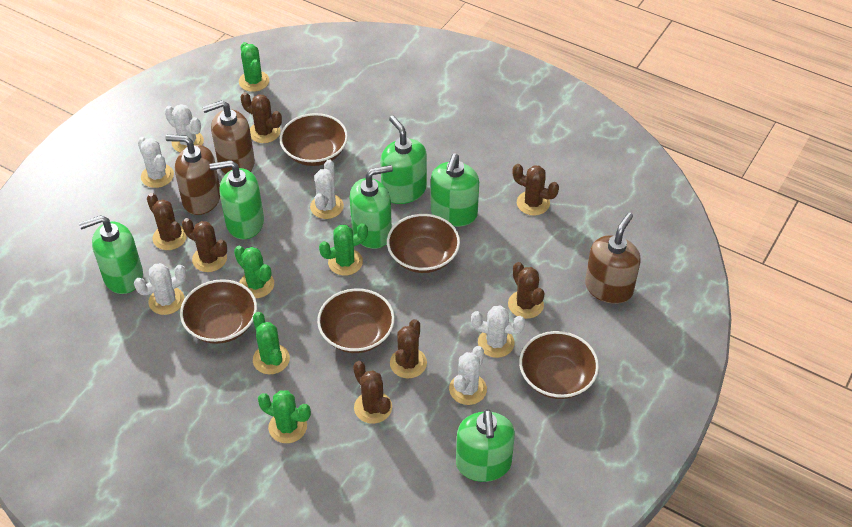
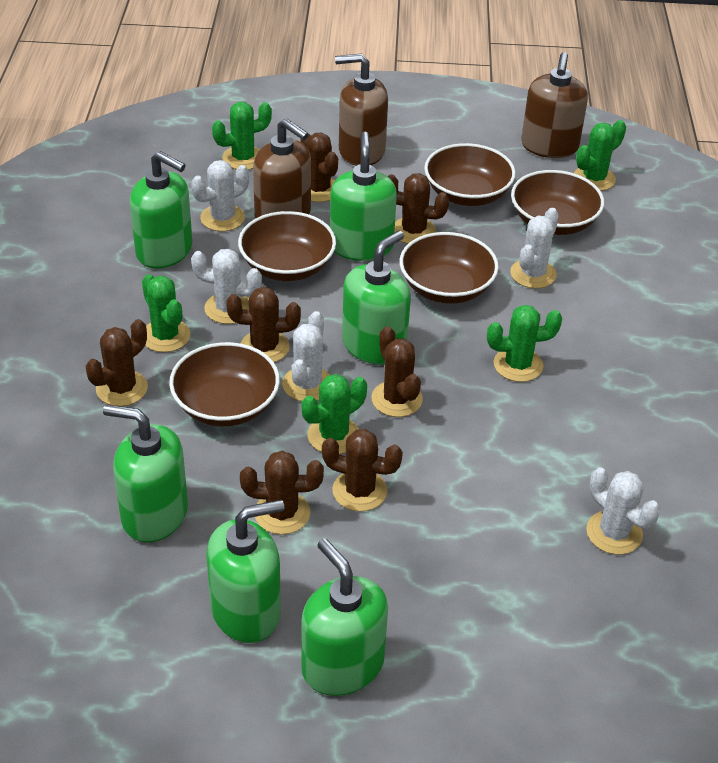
white cactus: 6 -> 5

